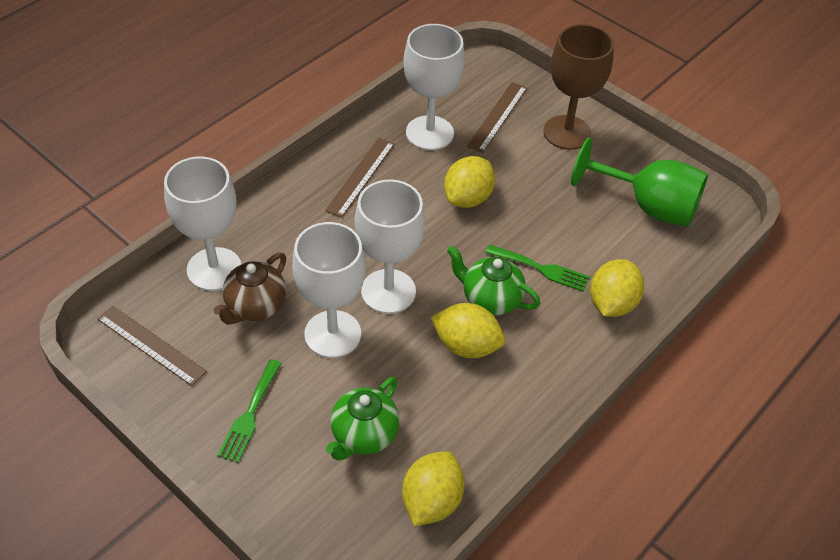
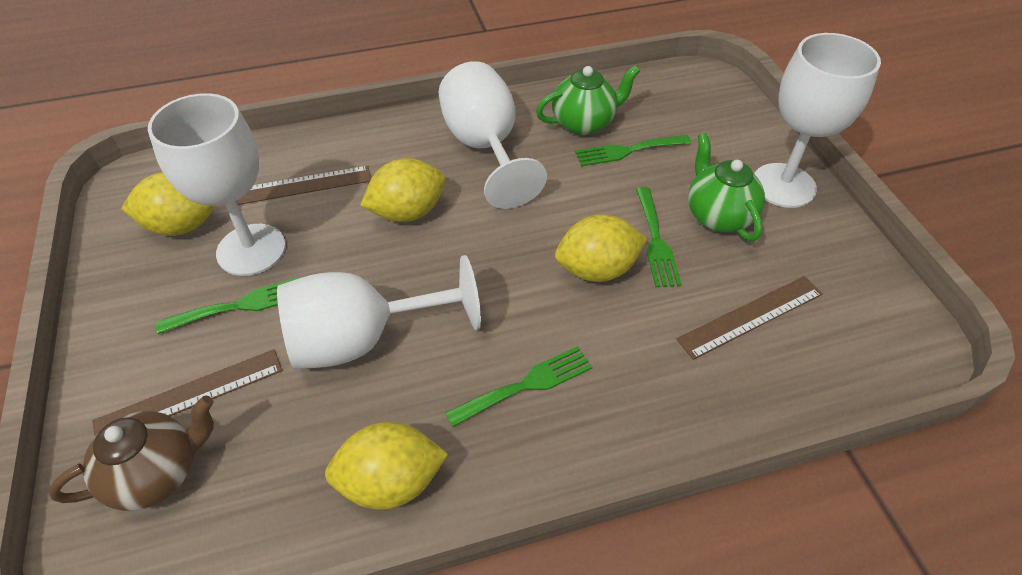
brown goblet: 1 -> 0
green fork: 2 -> 4
green goblet: 1 -> 0

